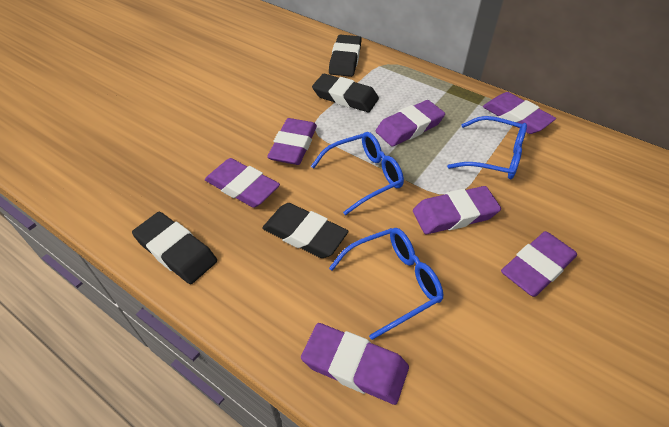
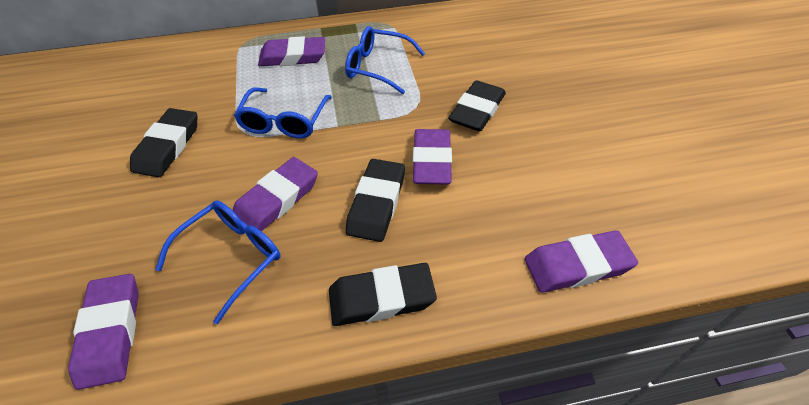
purple eraser: 7 -> 5

